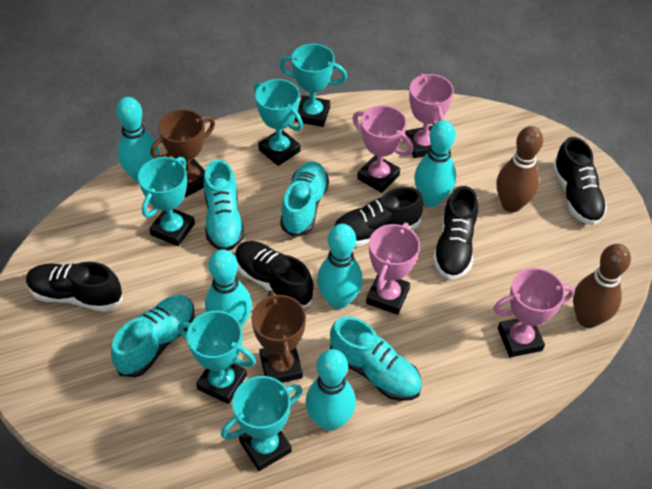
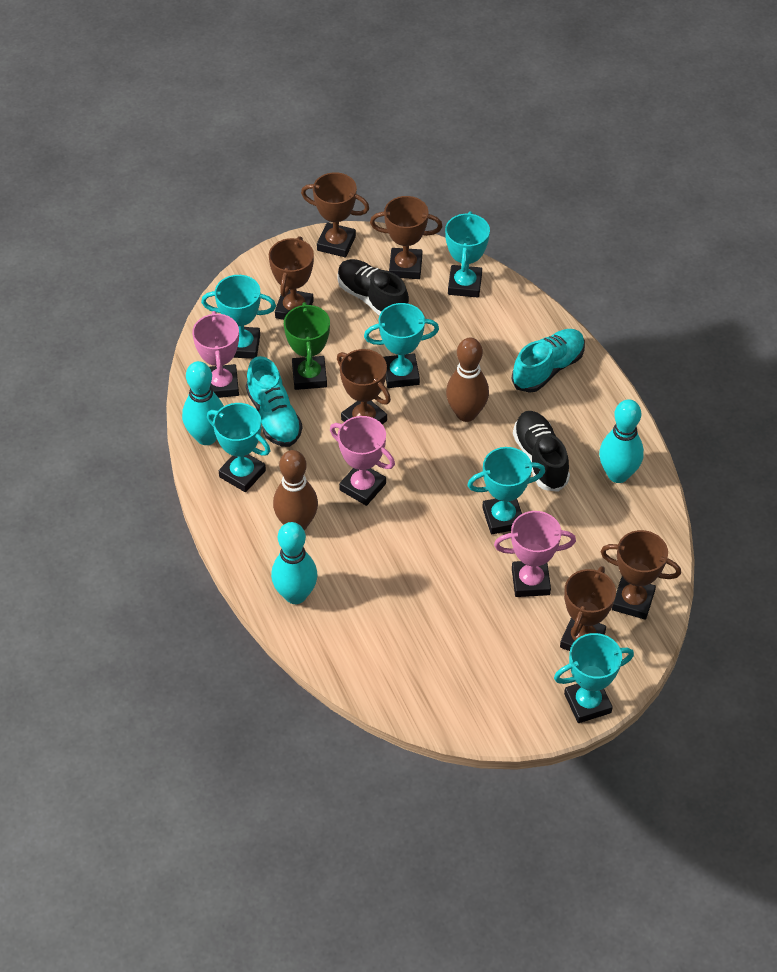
black shoe: 5 -> 2
brown trophy: 2 -> 6
green trophy: 0 -> 1
pink trophy: 4 -> 3
turquoise bowling pin: 5 -> 3
turquoise shoe: 4 -> 2
turquoise trophy: 5 -> 6

